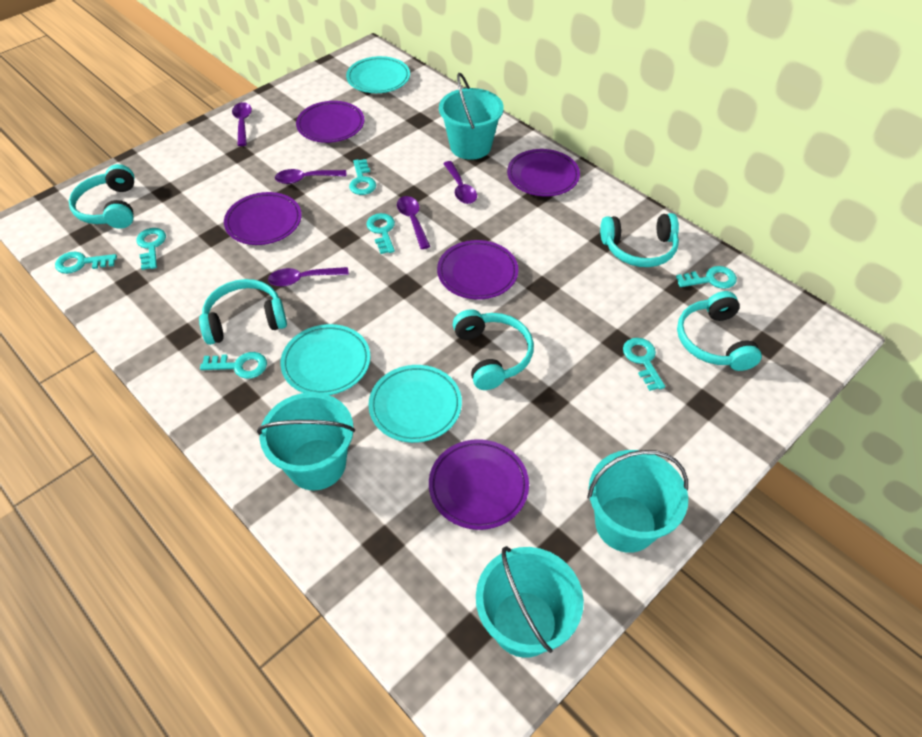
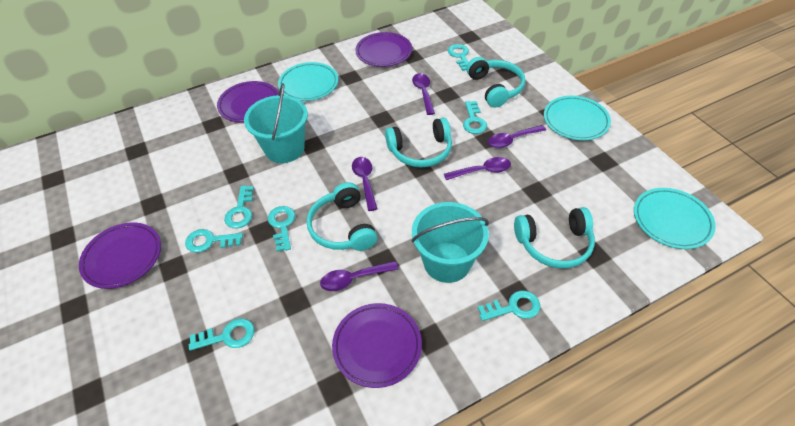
purple plate: 5 -> 4
turquoise bucket: 4 -> 2
turquoise headphones: 5 -> 4

